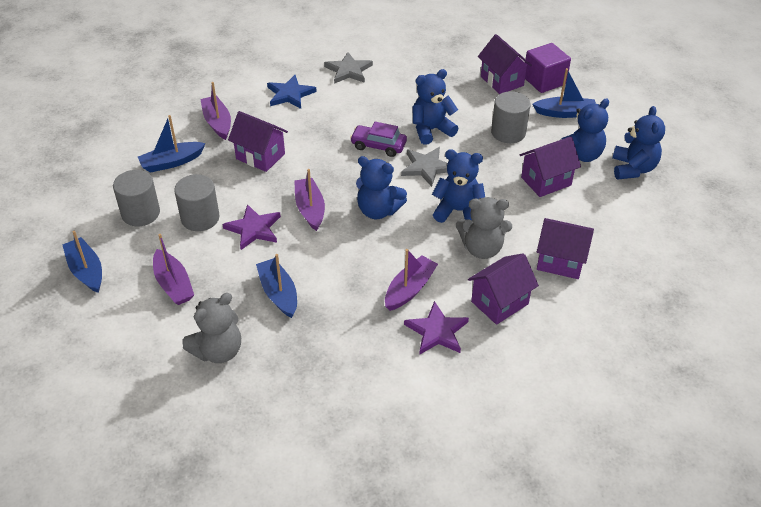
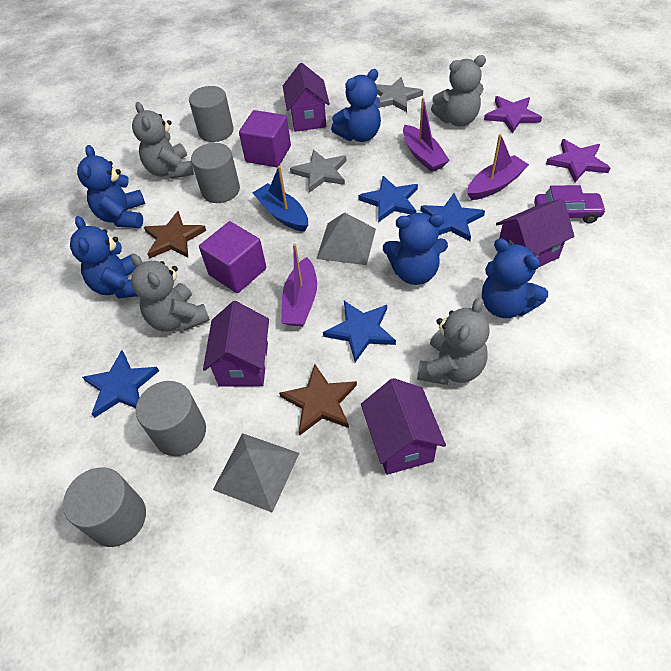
blue boat: 4 -> 1
blue star: 1 -> 4
brown star: 0 -> 2
grey cylinder: 3 -> 4
grey pyramid: 0 -> 2
grey teddy bear: 2 -> 4
purple boat: 4 -> 3
purple cube: 1 -> 2
purple house: 5 -> 4

